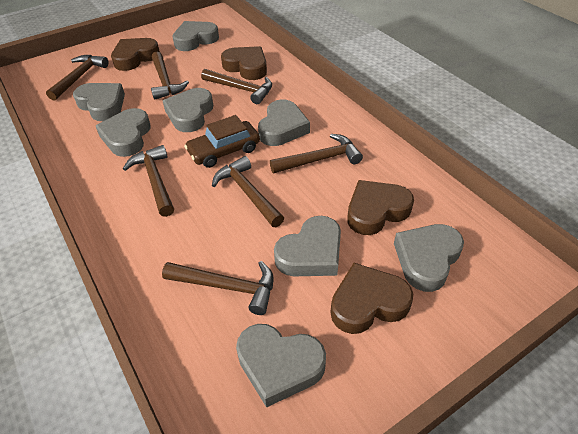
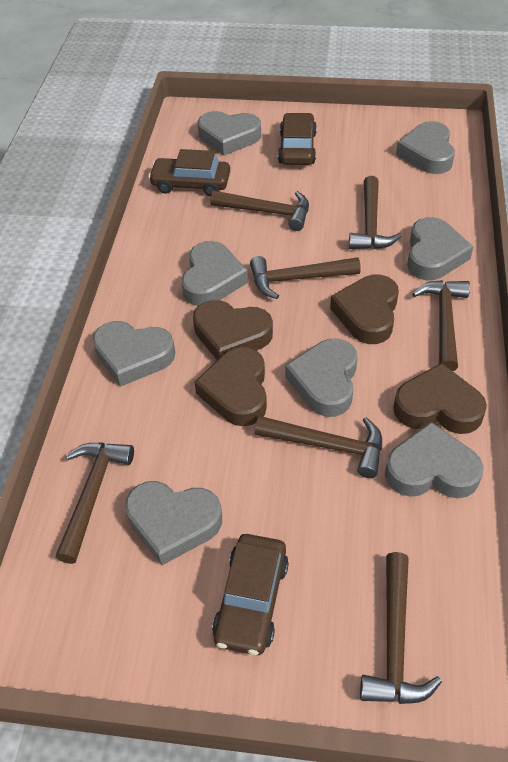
brown car: 1 -> 3

